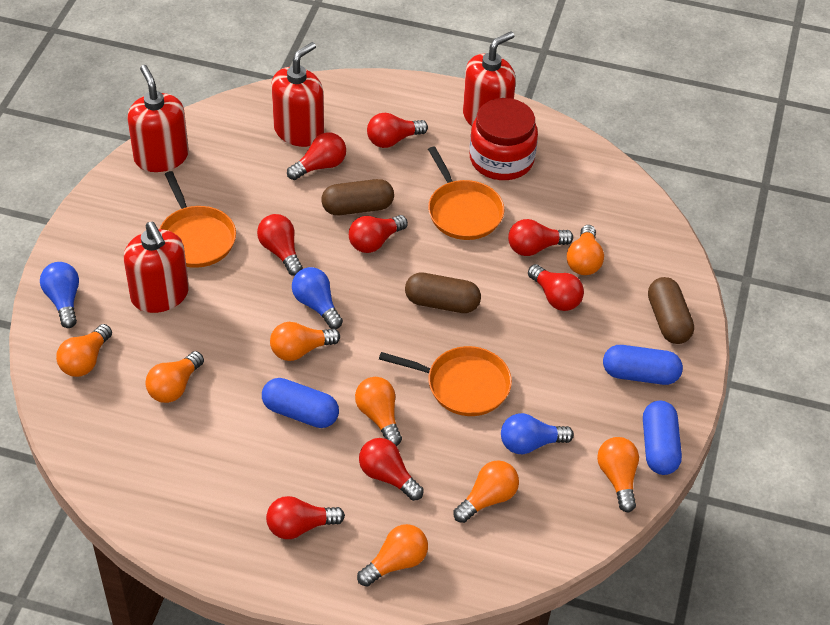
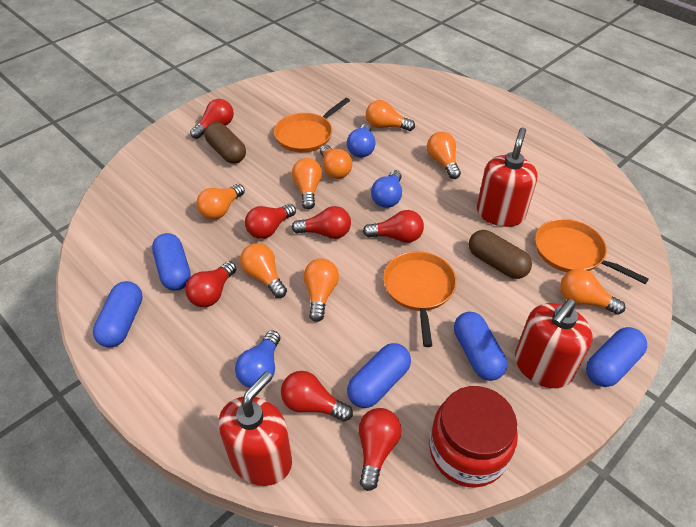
blue capsule: 3 -> 5
brown capsule: 3 -> 2
red light bulb: 8 -> 7
red soap dispenser: 4 -> 3

